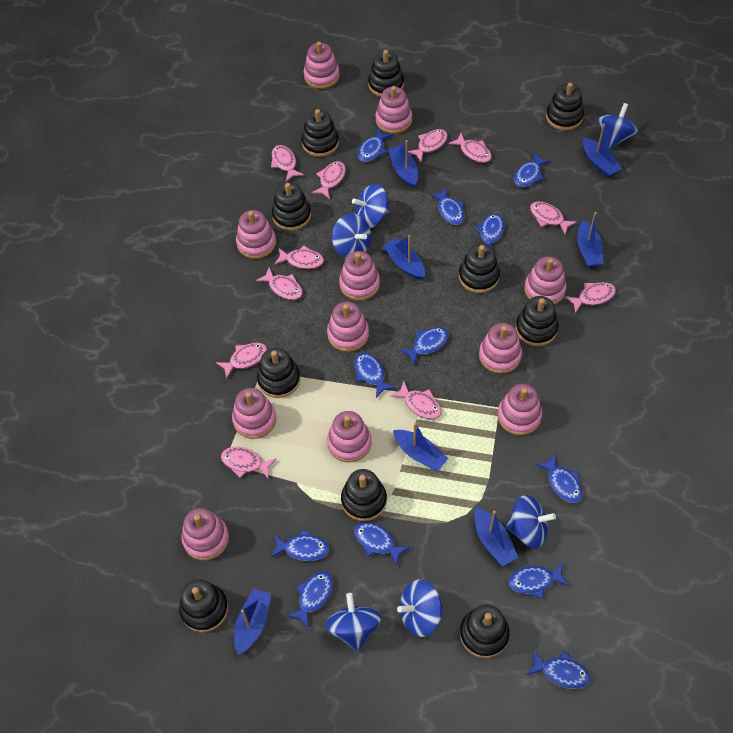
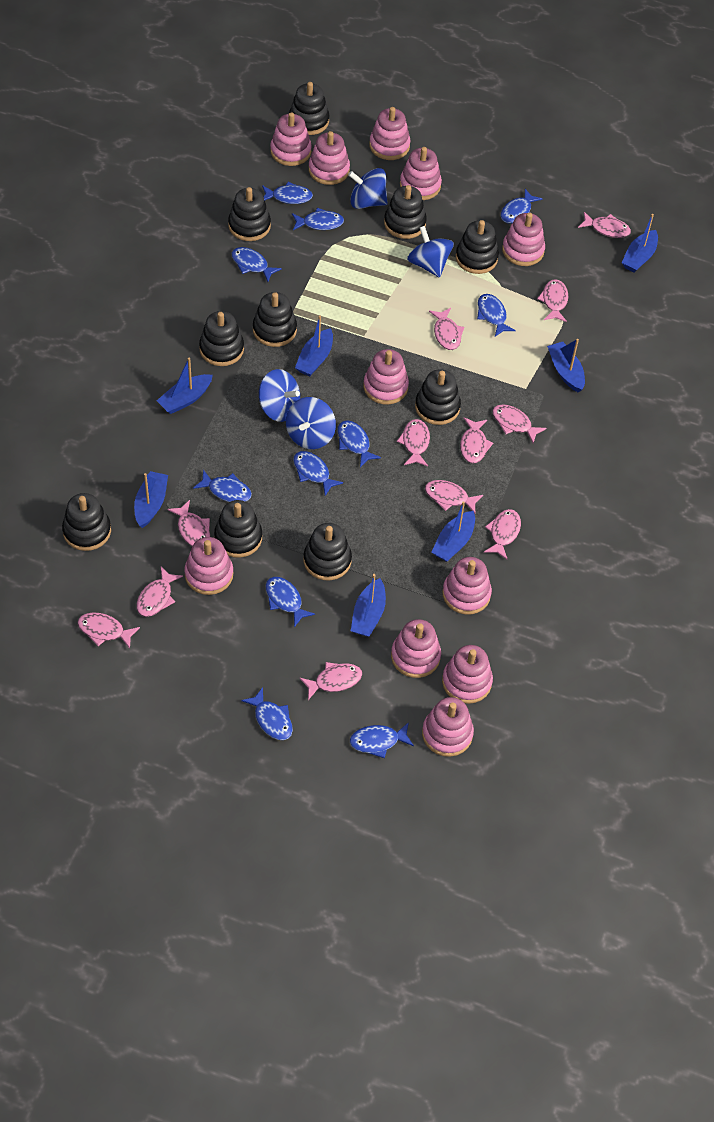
blue fish: 12 -> 11
blue spinning top: 6 -> 4
pink fish: 11 -> 12

